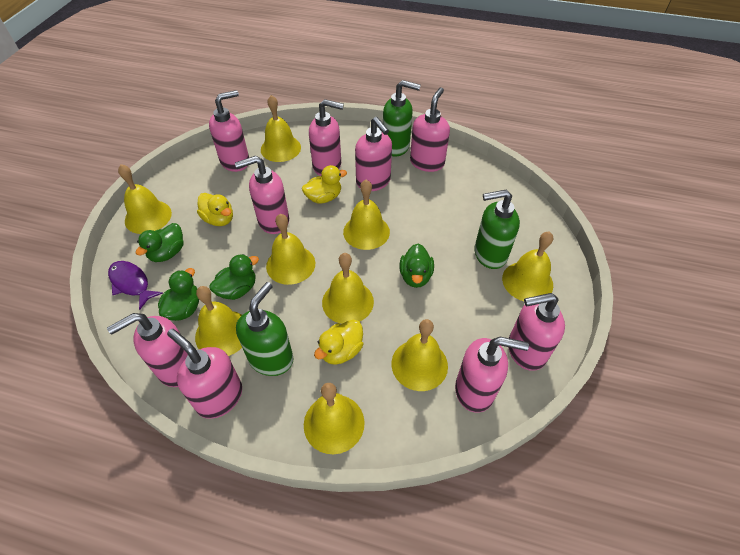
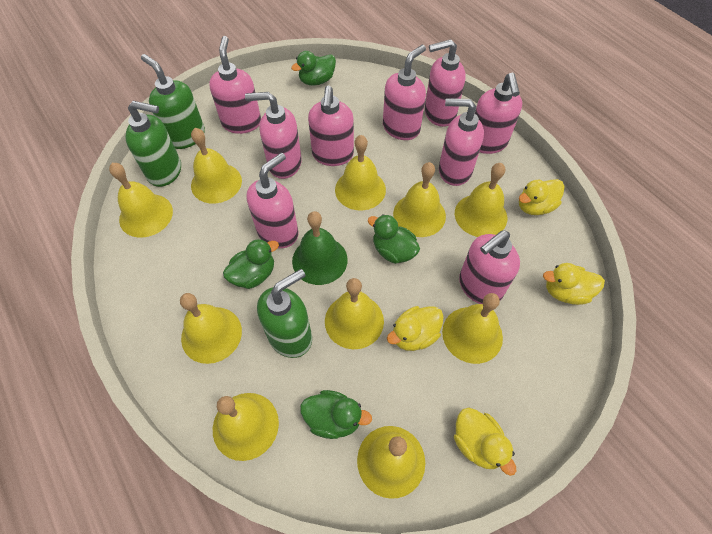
green bell: 0 -> 1
purple fish: 1 -> 0
yellow bell: 9 -> 10
yellow duck: 3 -> 4

